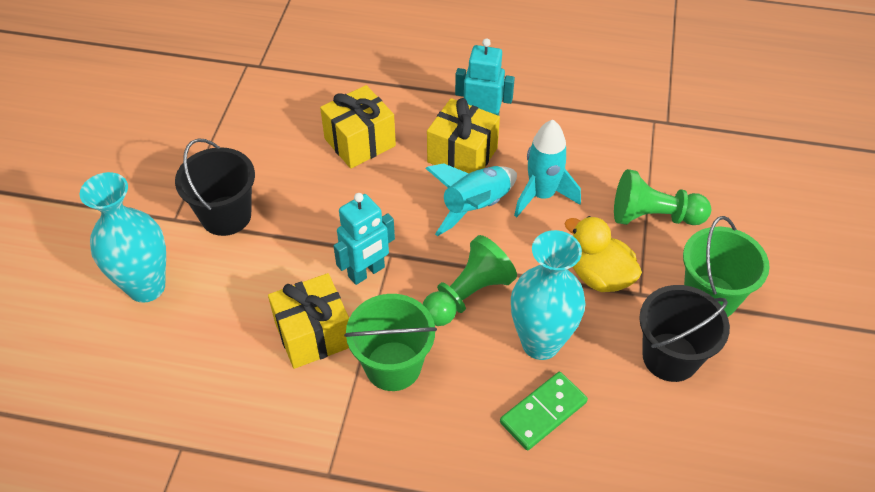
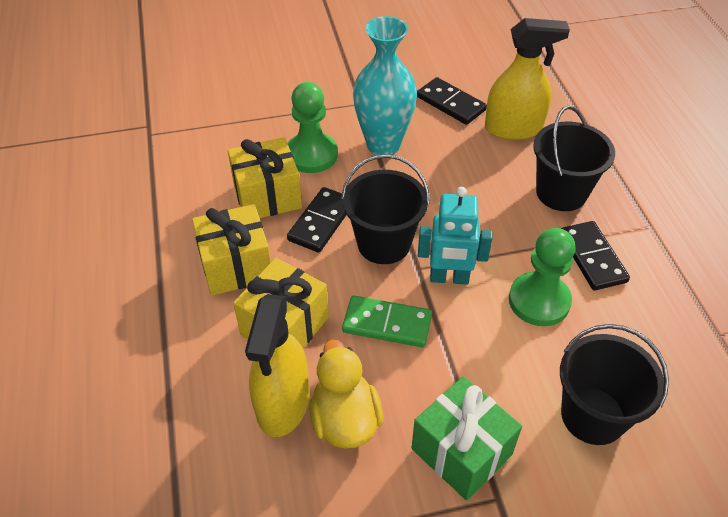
black bucket: 2 -> 3
black domino: 0 -> 3
green bucket: 2 -> 0
green gift: 0 -> 1
turquoise robot: 2 -> 1
turquoise rocket: 2 -> 0
turquoise vase: 2 -> 1
yellow spray bottle: 0 -> 2

